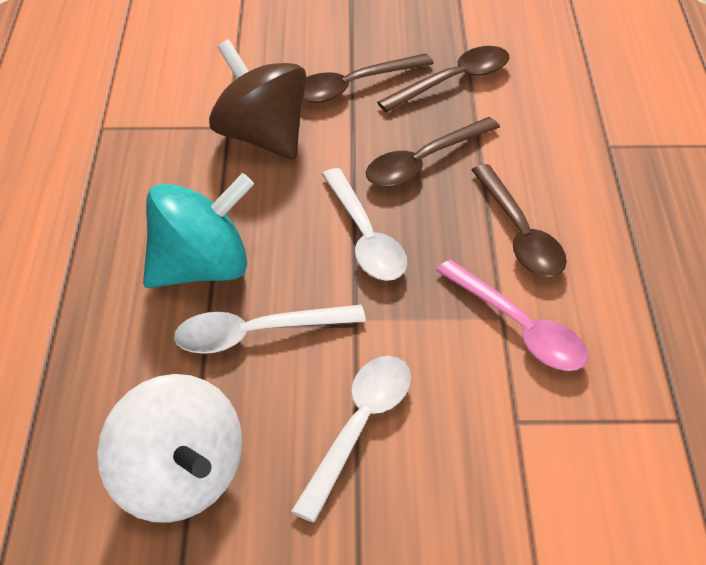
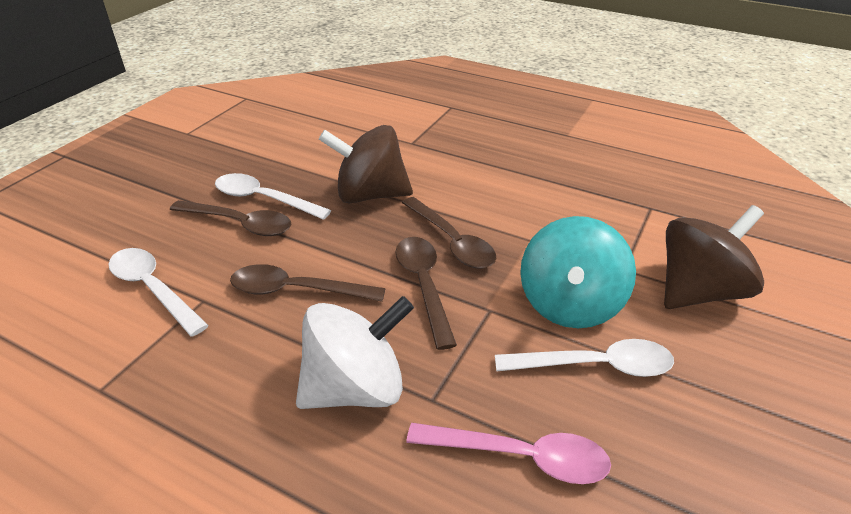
brown spinning top: 1 -> 2

